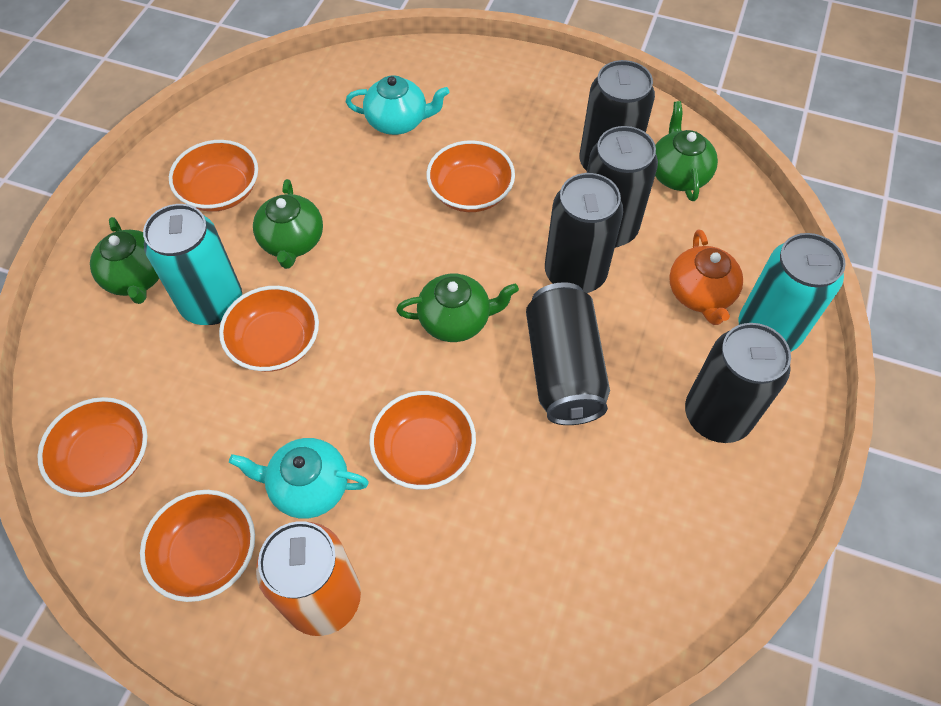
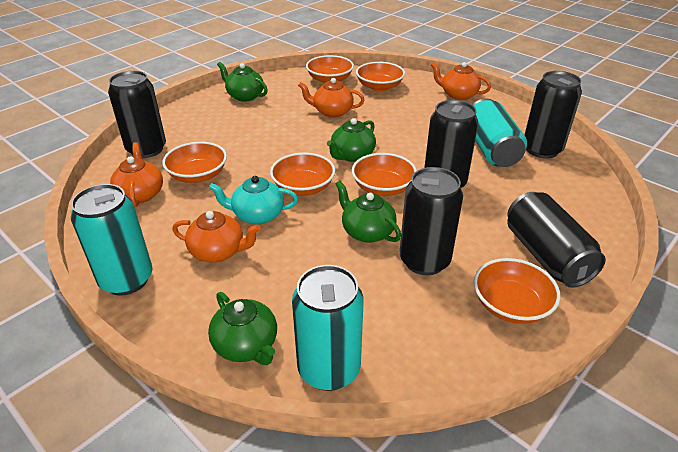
orange can: 1 -> 0
orange teapot: 1 -> 4
turquoise can: 2 -> 3
turquoise teapot: 2 -> 1

